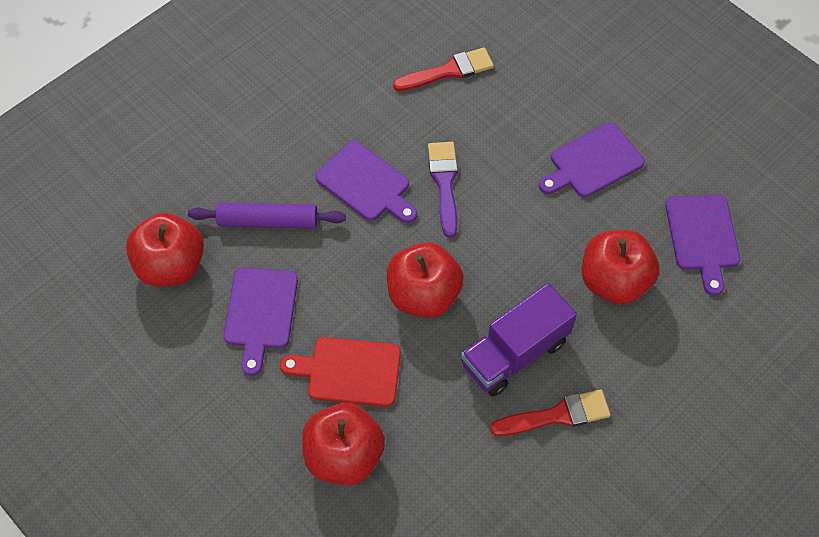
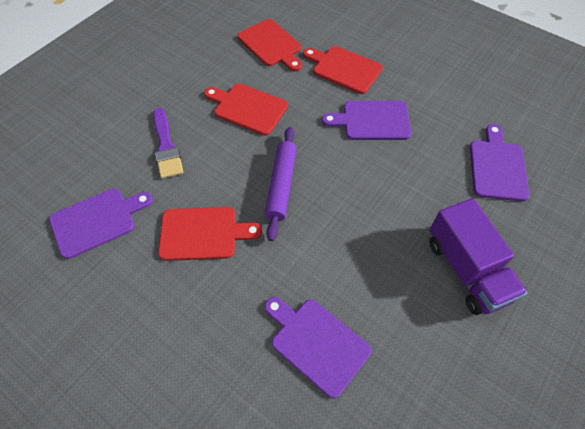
red apple: 4 -> 0
red brush: 2 -> 0
red cutting board: 1 -> 4

